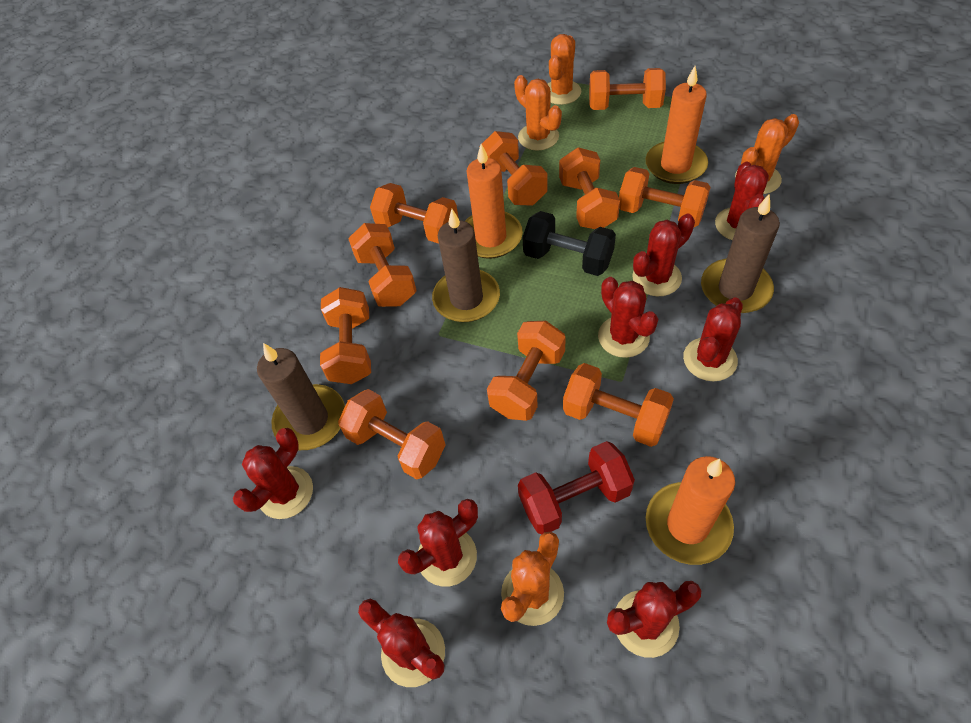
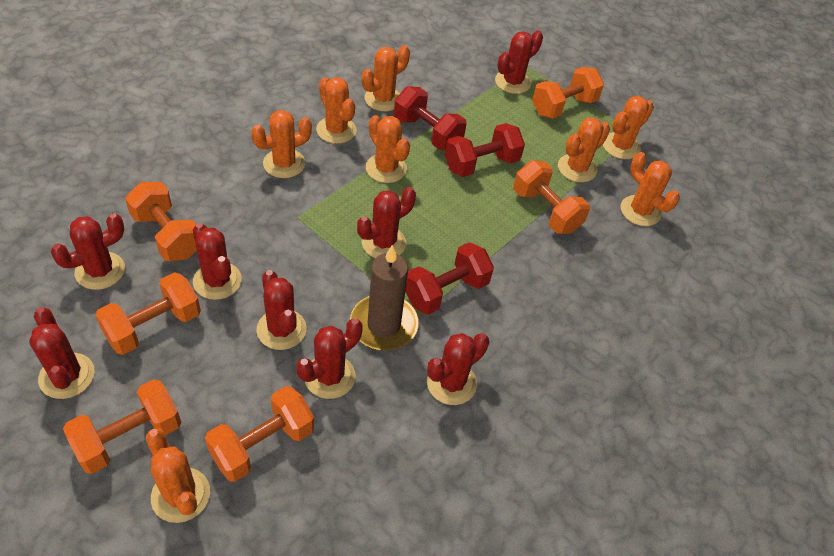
black dumbbell: 1 -> 0
brown candle: 3 -> 1
orange cactus: 4 -> 8
orange candle: 3 -> 0
orange dumbbell: 10 -> 6
red dumbbell: 1 -> 3

